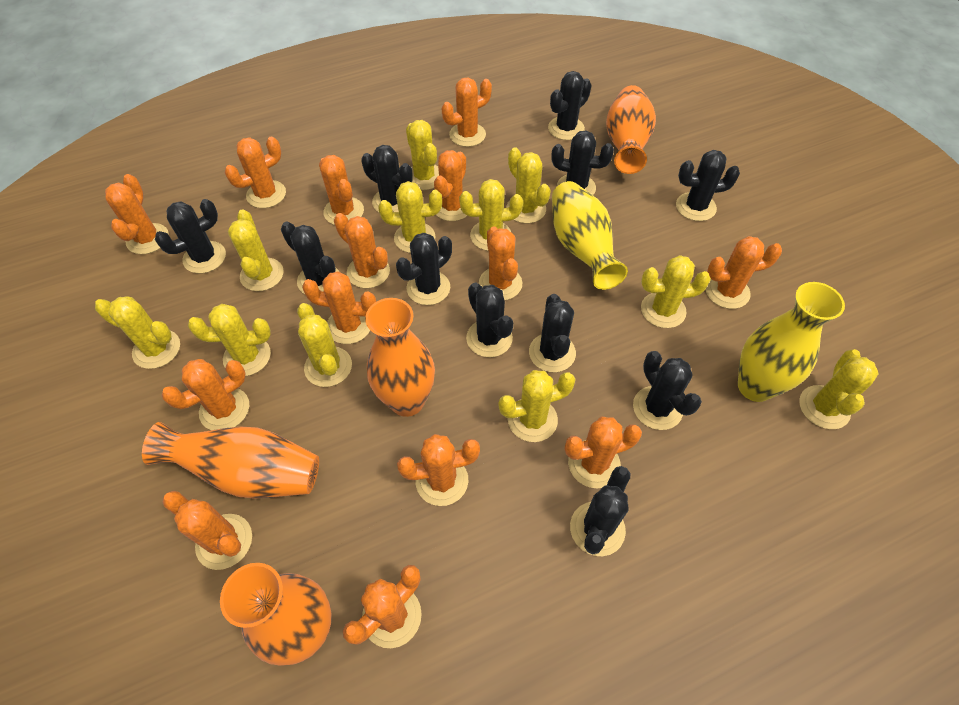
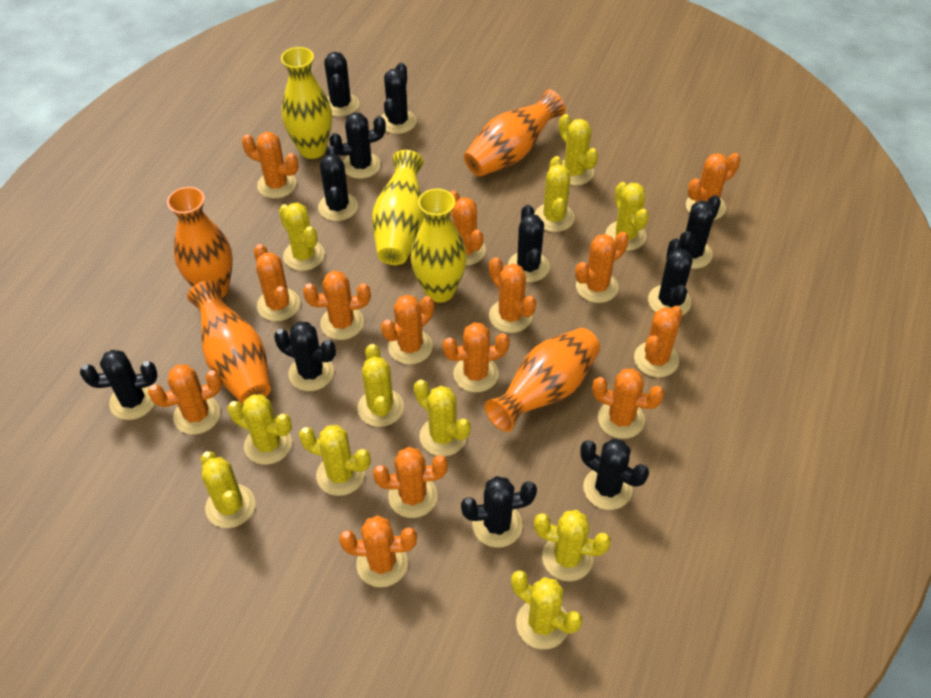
yellow vase: 2 -> 3

